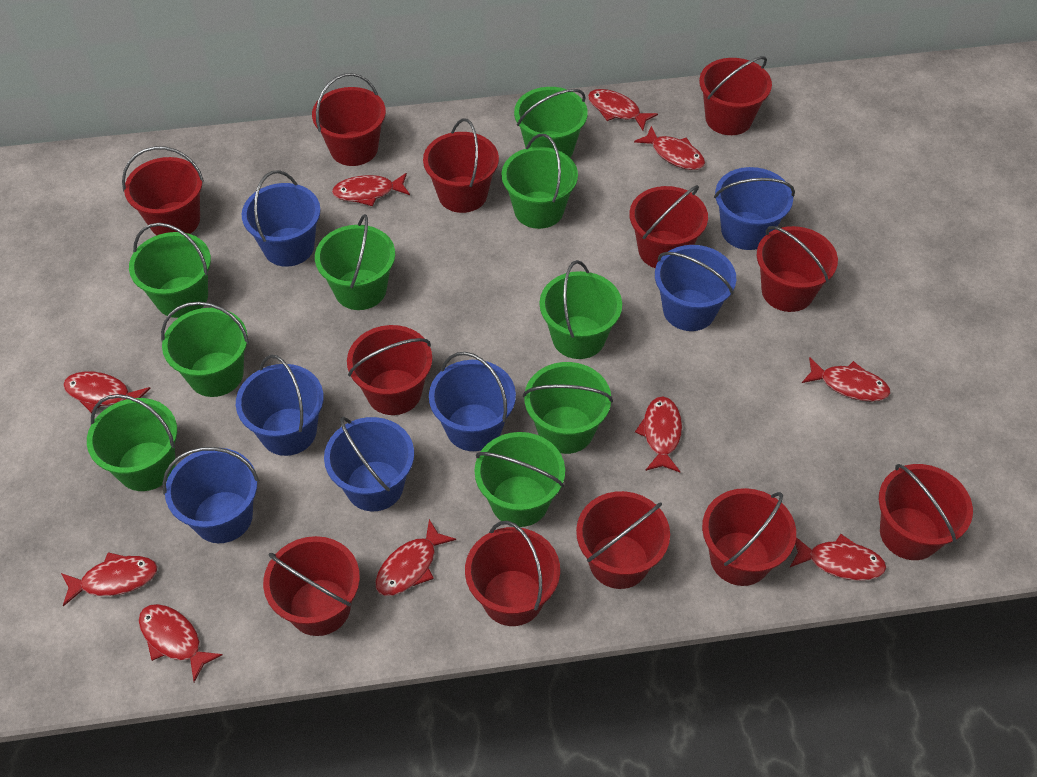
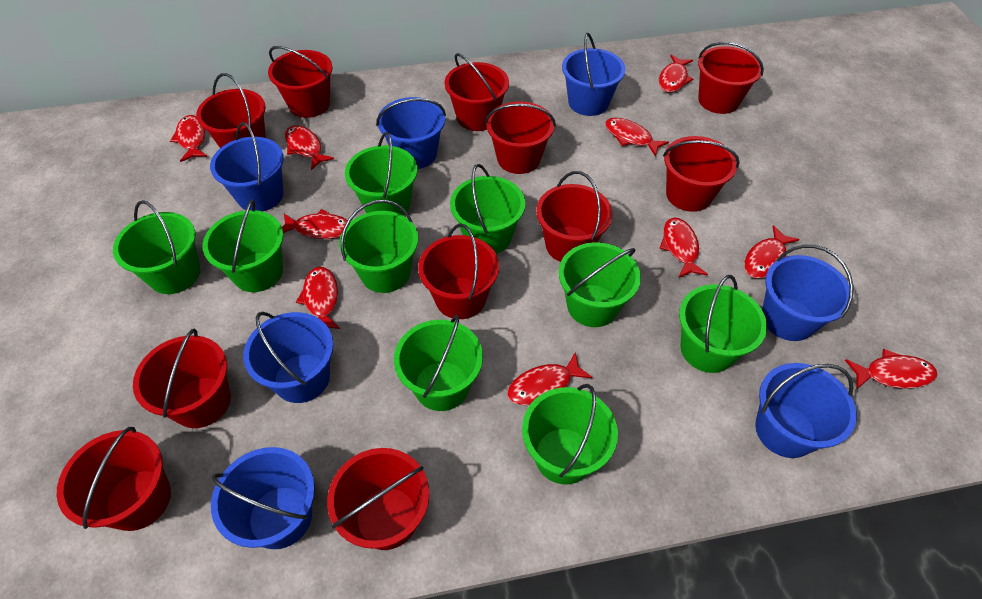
red bucket: 12 -> 11

